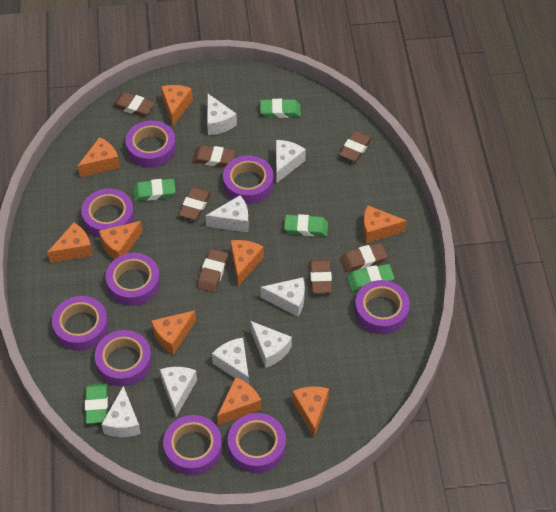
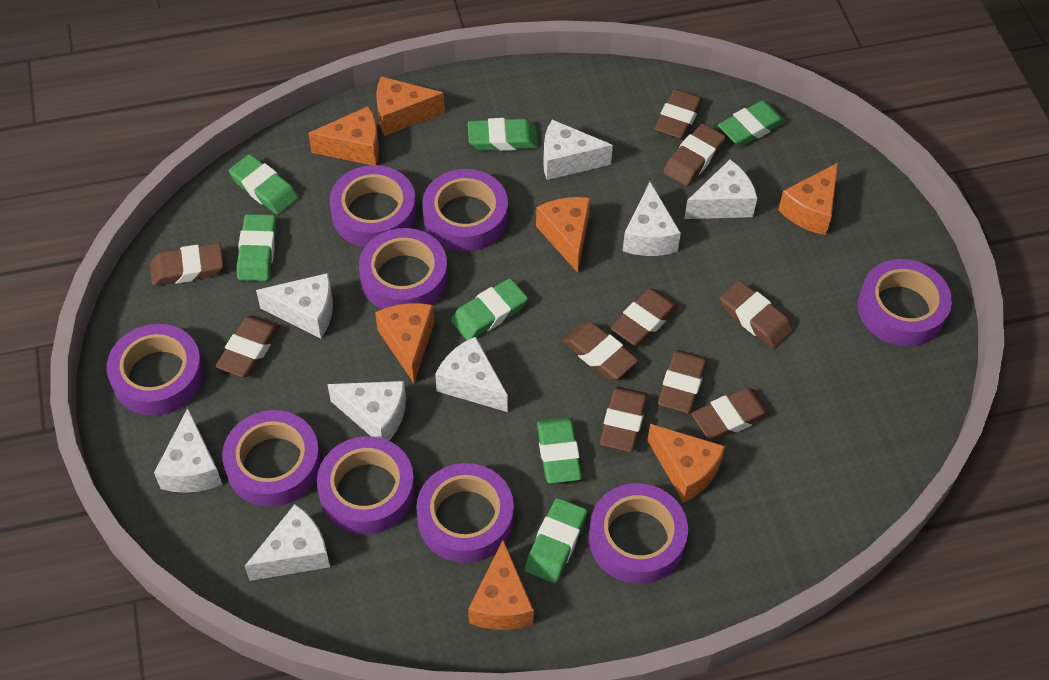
brown eraser: 7 -> 10
green eraser: 5 -> 7
orange cheese: 9 -> 7

